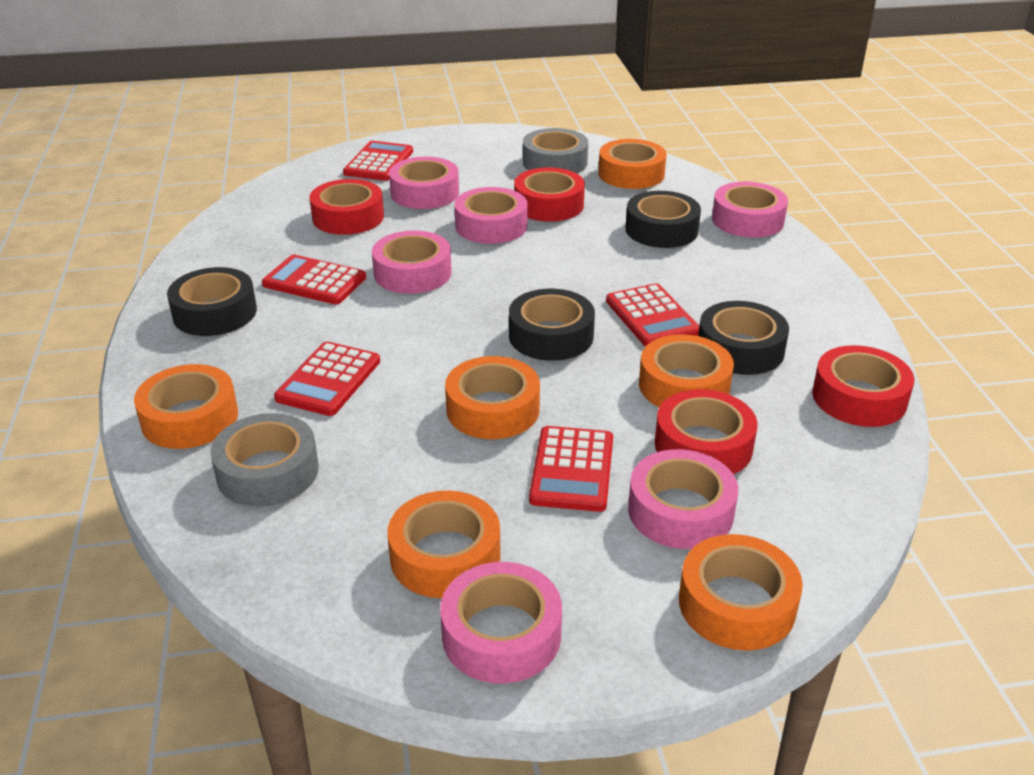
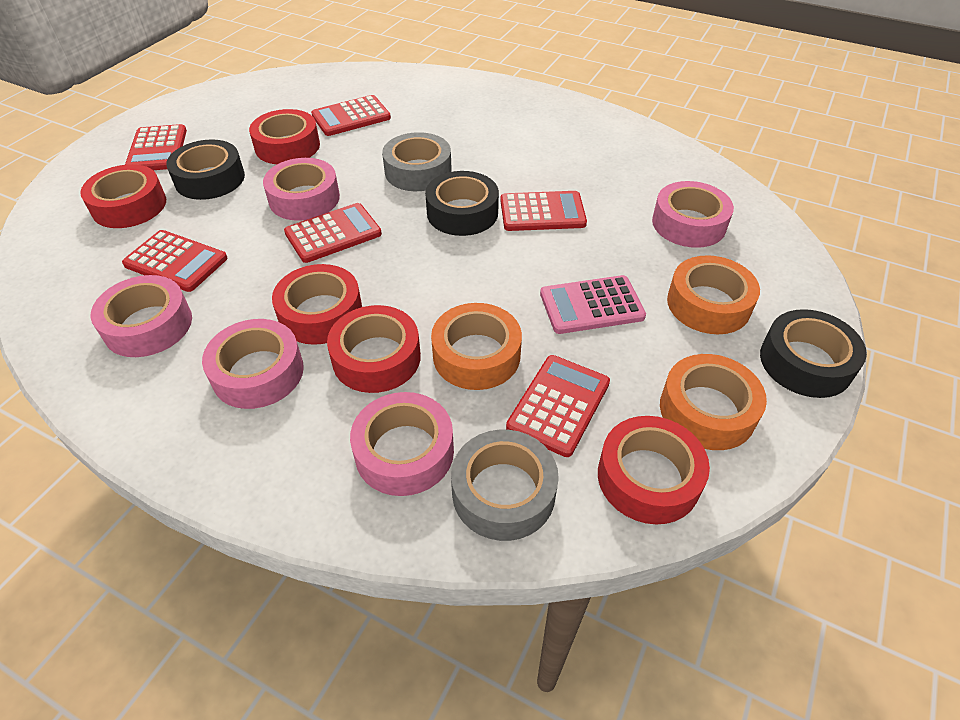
black tape: 4 -> 3
orange tape: 6 -> 3
pink calculator: 0 -> 1
pink tape: 6 -> 5
red calculator: 5 -> 6
red tape: 4 -> 5

